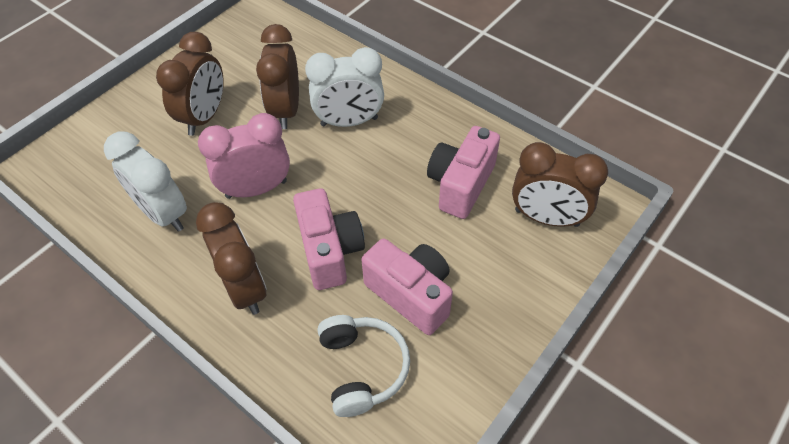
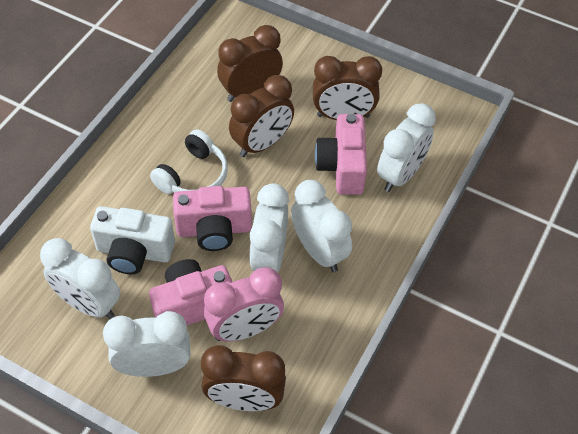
white camera: 0 -> 1
white clock: 2 -> 5

